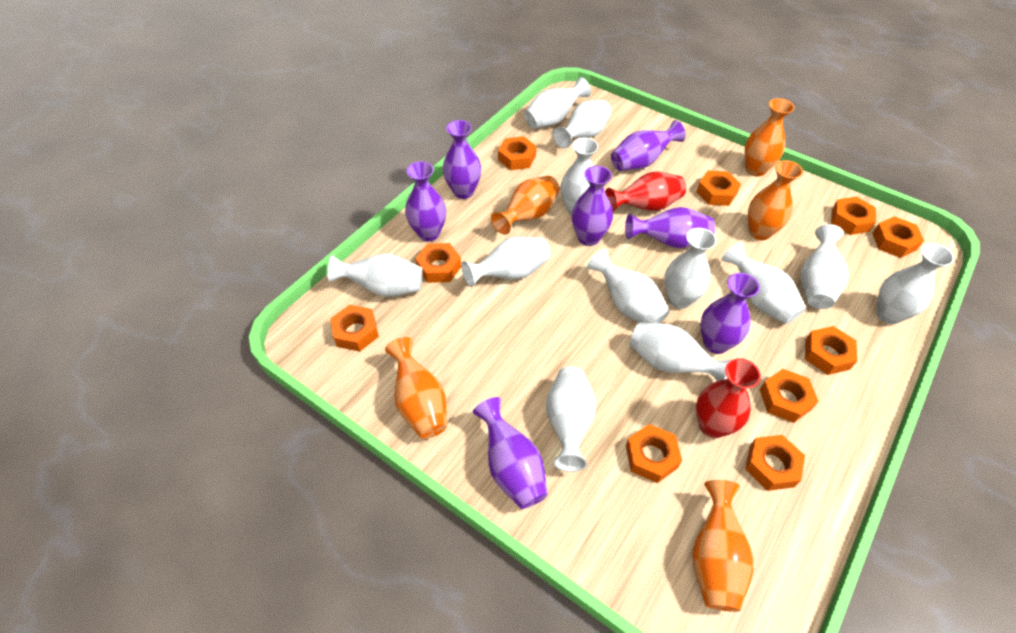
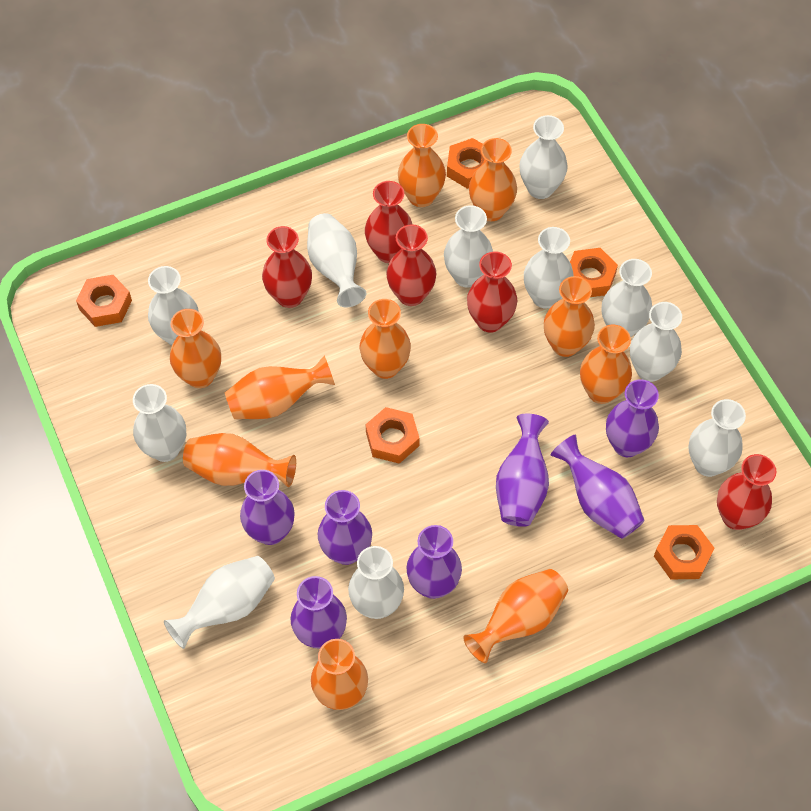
orange nut: 10 -> 5
orange vase: 5 -> 10
red vase: 2 -> 5
white vase: 12 -> 11

